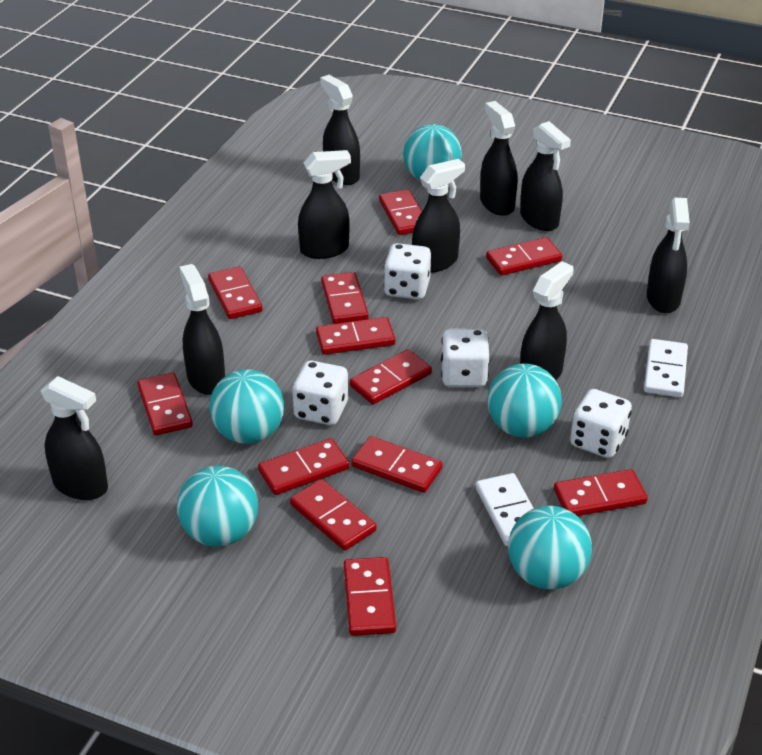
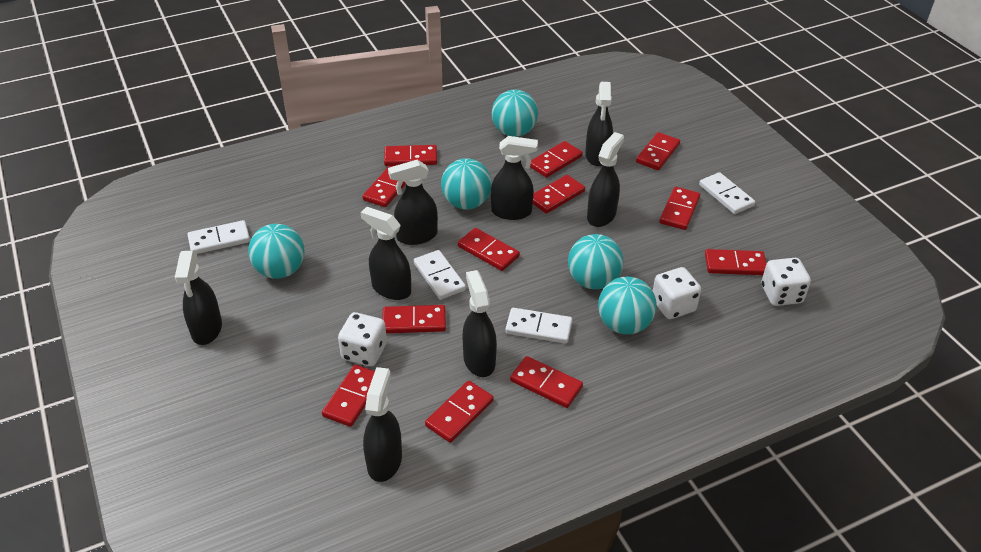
black spray bottle: 9 -> 8
white dice: 4 -> 3
white domino: 2 -> 4

